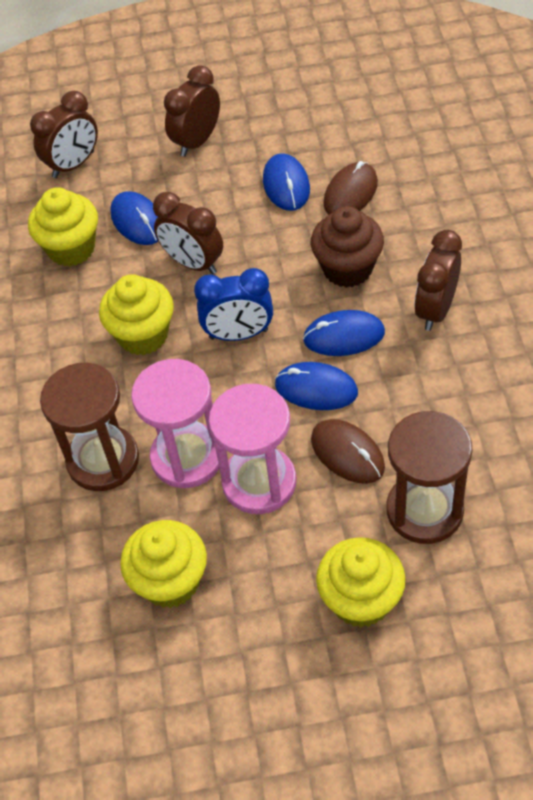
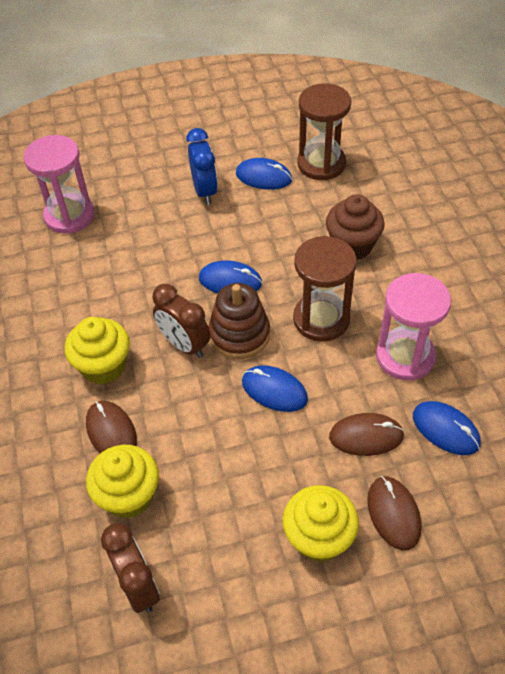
brown clock: 4 -> 2
brown mouse: 2 -> 3
brown stacking toy: 0 -> 1
yellow cupcake: 4 -> 3

